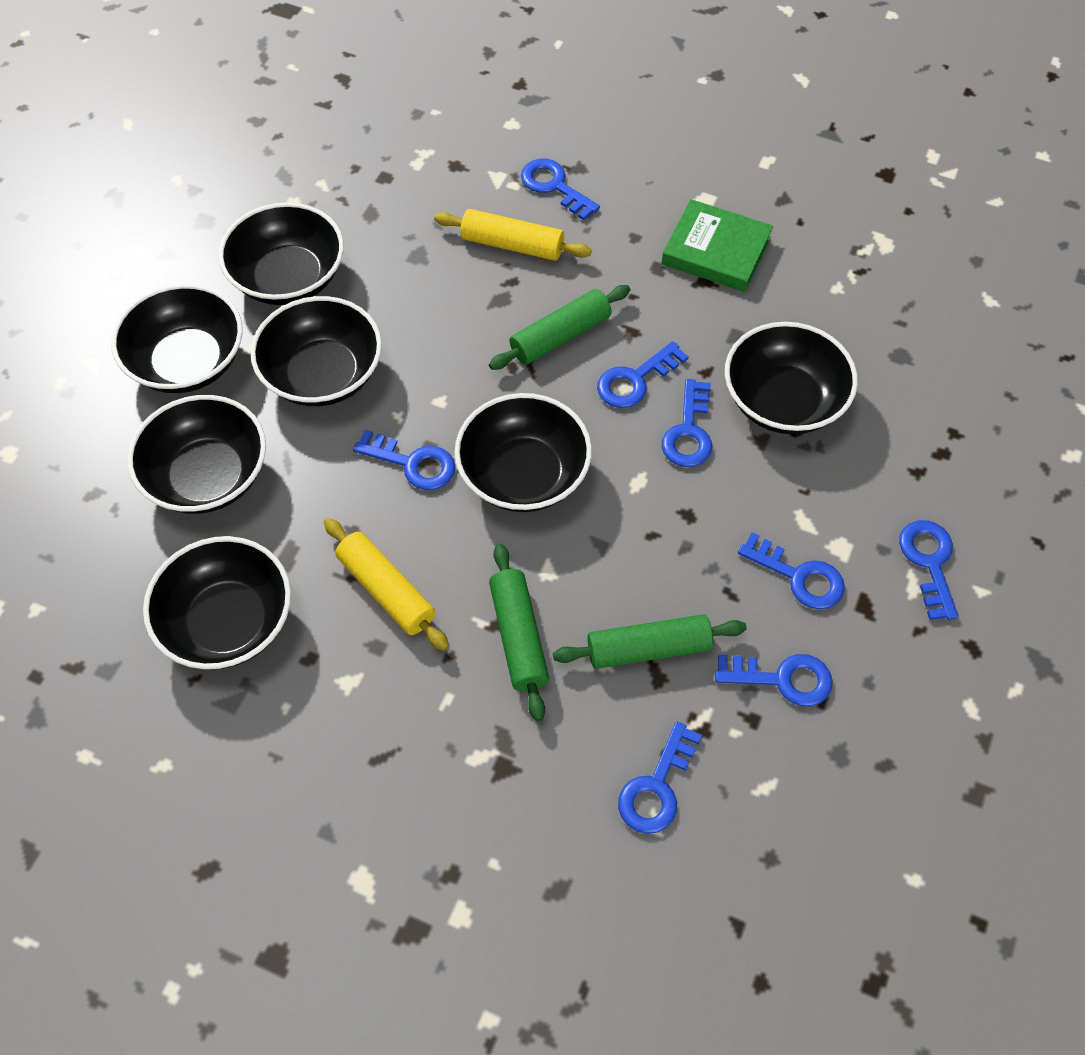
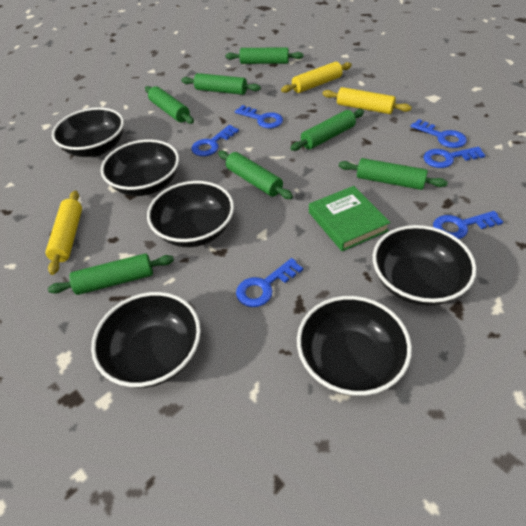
black bowl: 7 -> 6
blue key: 8 -> 6
green rolling pin: 3 -> 7
yellow rolling pin: 2 -> 3

